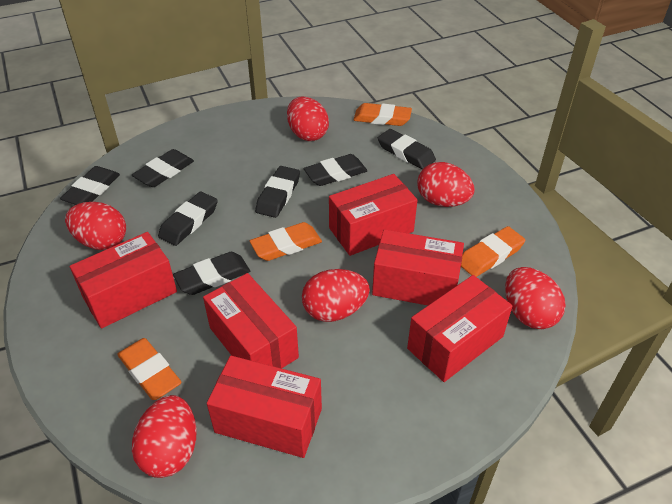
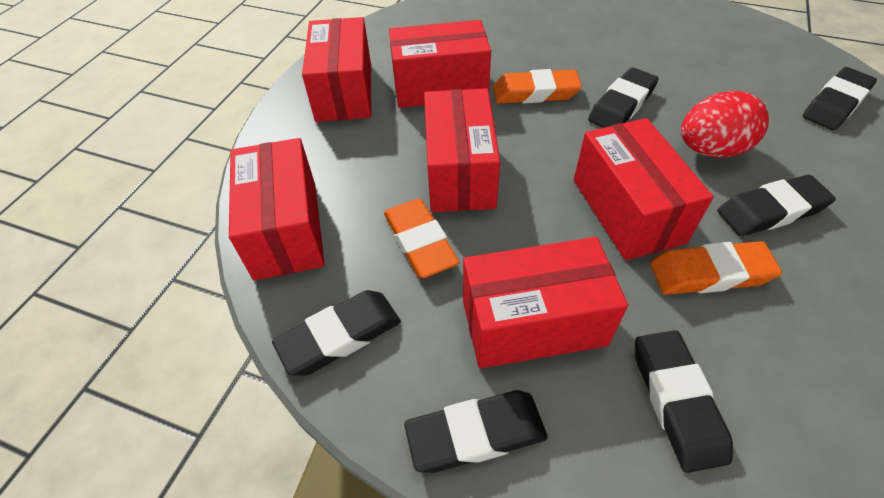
black eraser: 7 -> 6
orange eraser: 4 -> 3
red egg: 6 -> 1

